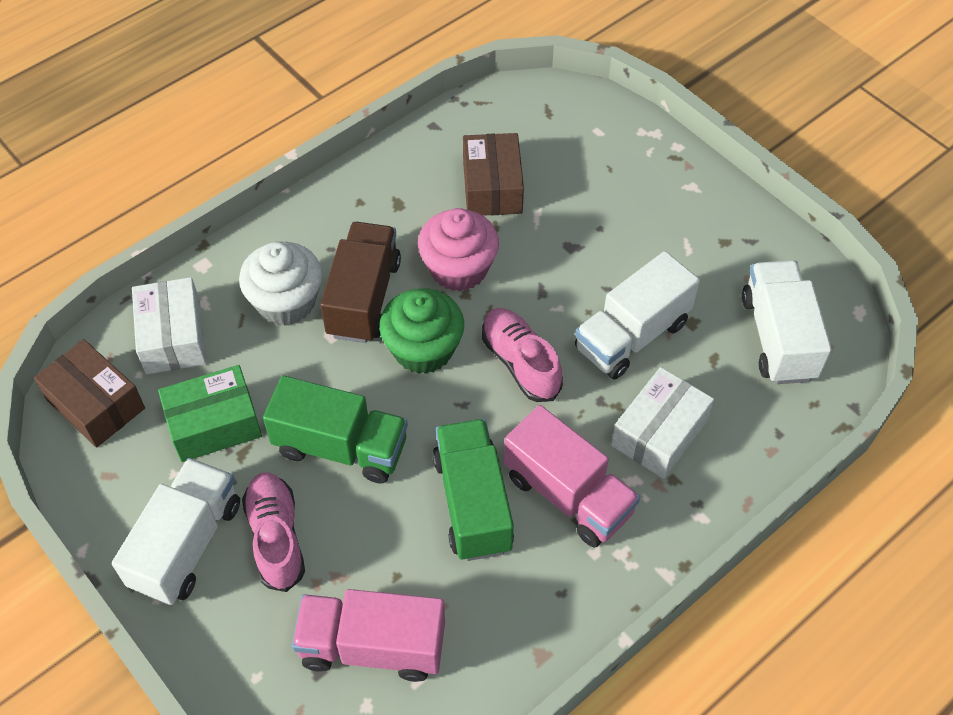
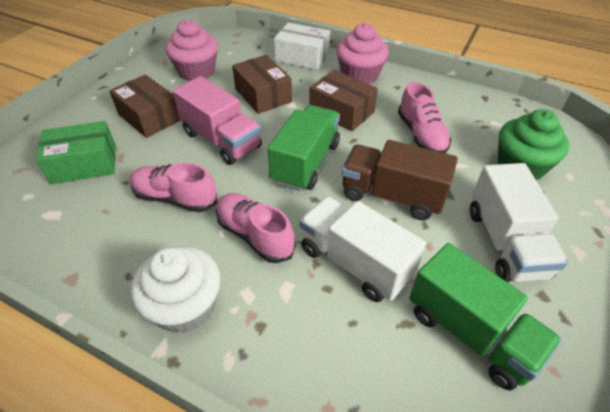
brown box: 2 -> 3
pink cupcake: 1 -> 2
pink shoe: 2 -> 3
pink truck: 2 -> 1
white box: 2 -> 1
white truck: 3 -> 2

